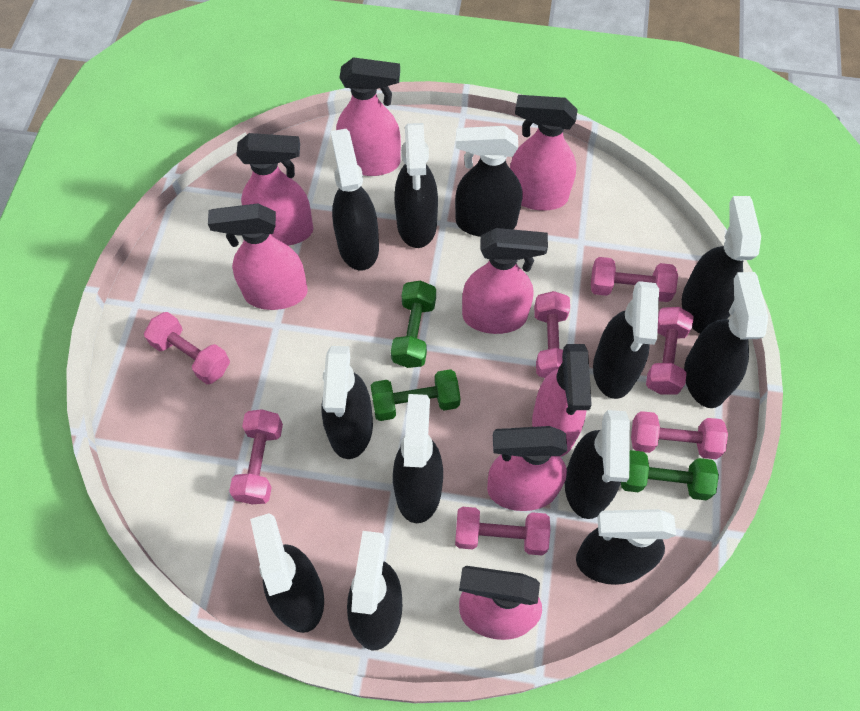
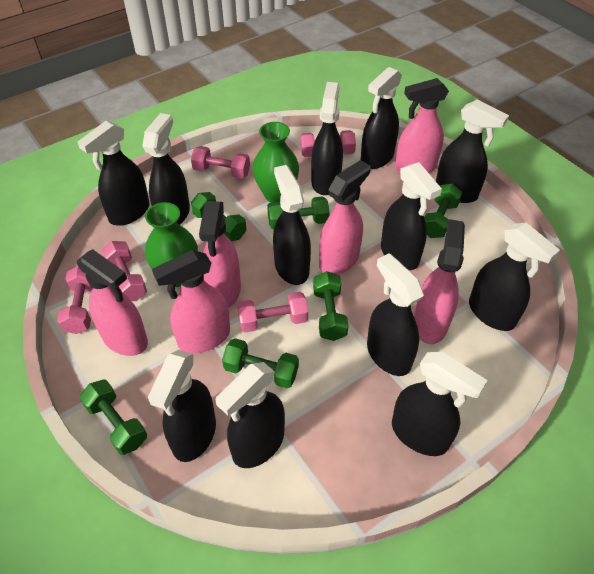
green dumbbell: 3 -> 6
green vase: 0 -> 2
pink dumbbell: 7 -> 5
pink spray bottle: 8 -> 6

